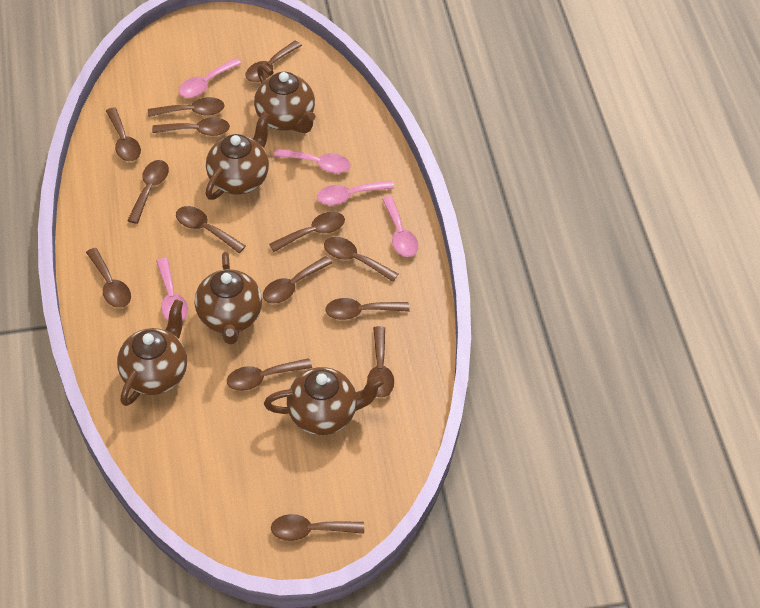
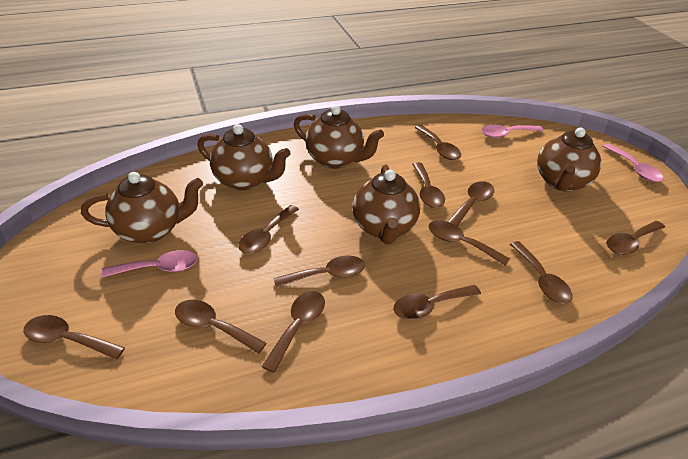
brown spoon: 14 -> 12
pink spoon: 5 -> 3

